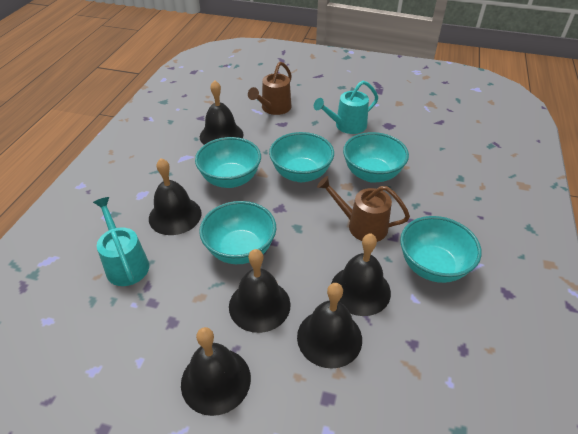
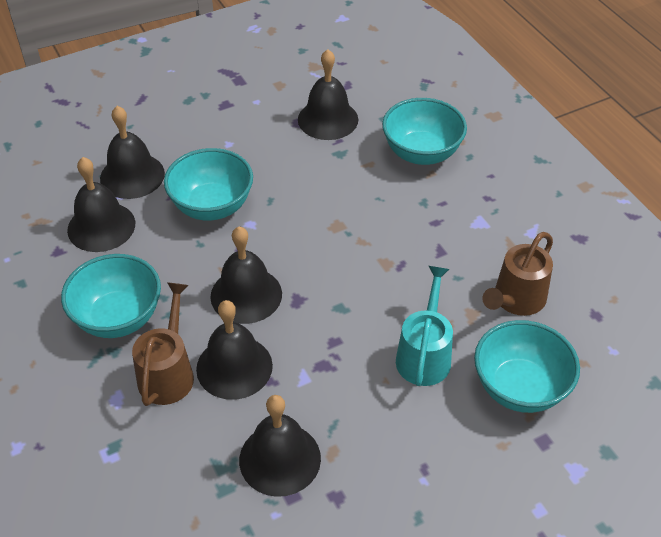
turquoise bowl: 5 -> 4
turquoise watering can: 2 -> 1

